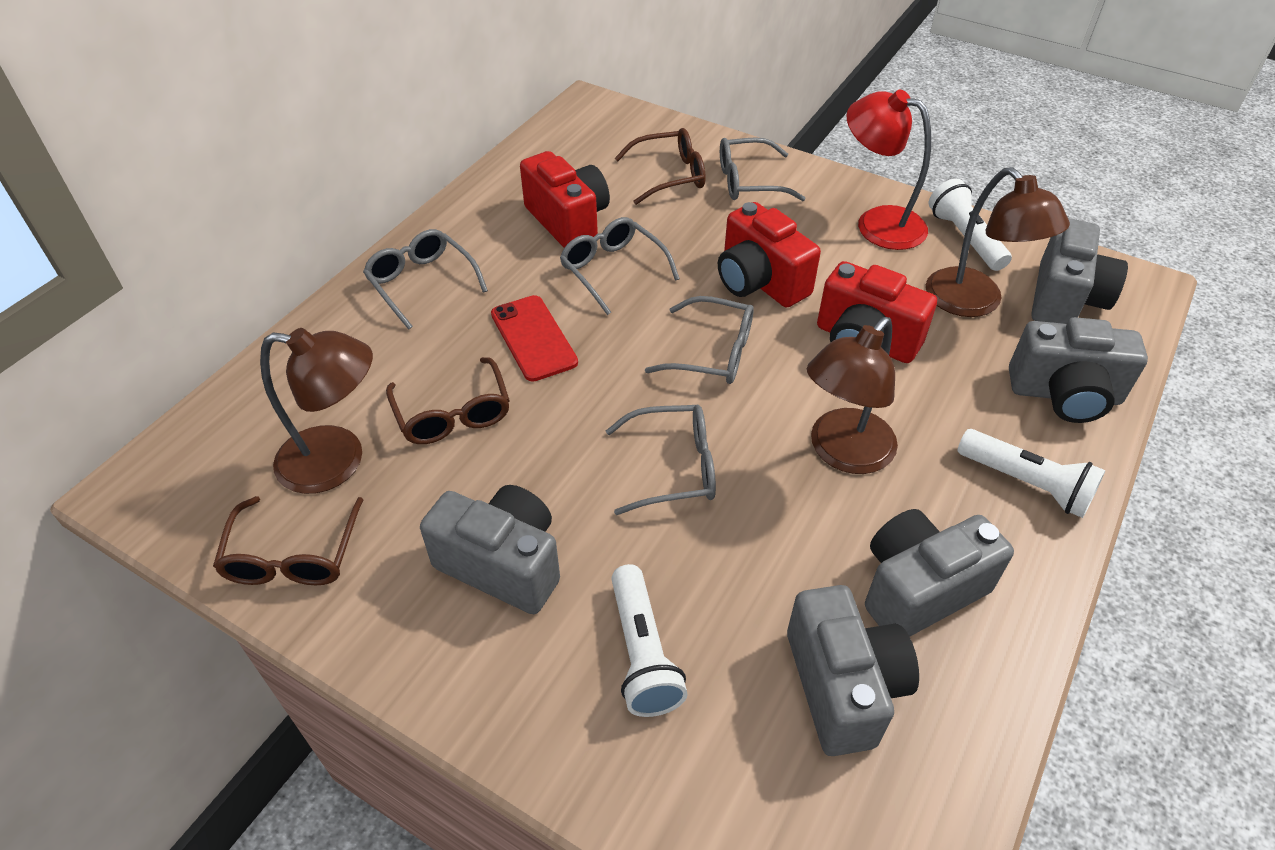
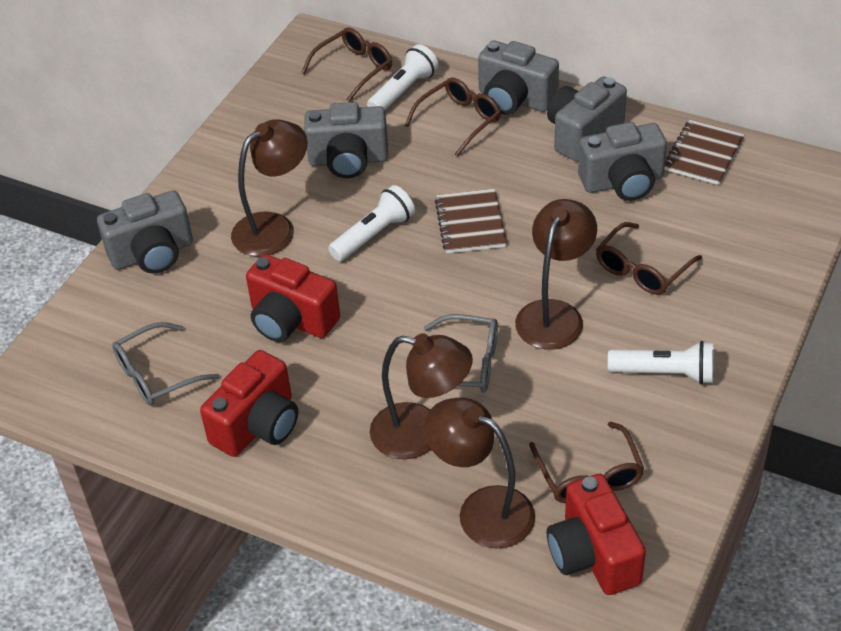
brown glasses: 3 -> 4
brown lamp: 3 -> 4
brown notebook: 0 -> 2
grey glasses: 5 -> 2
red lamp: 1 -> 0
red phone: 1 -> 0

